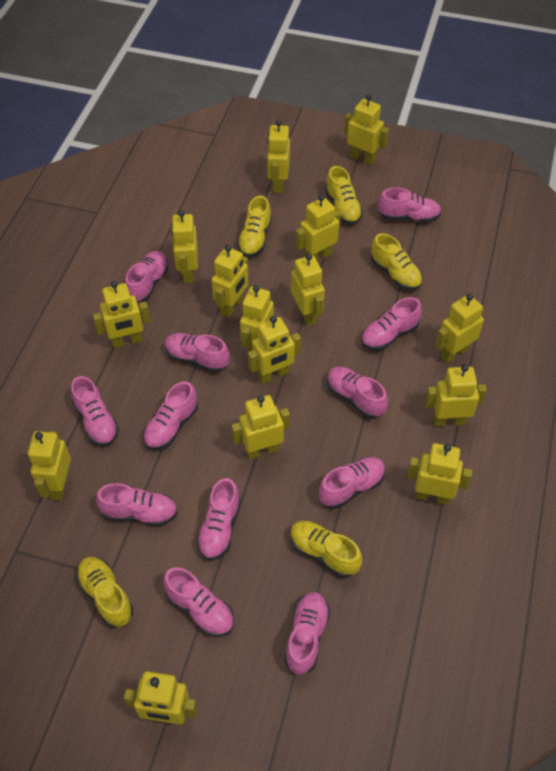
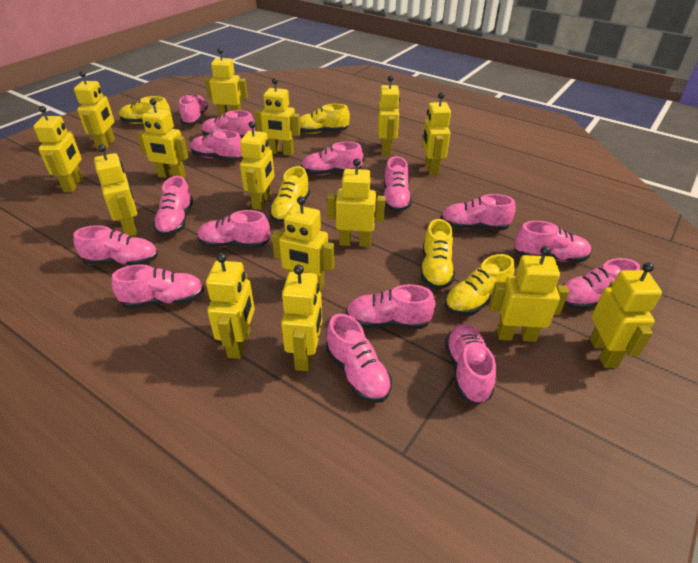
pink shoe: 12 -> 15

